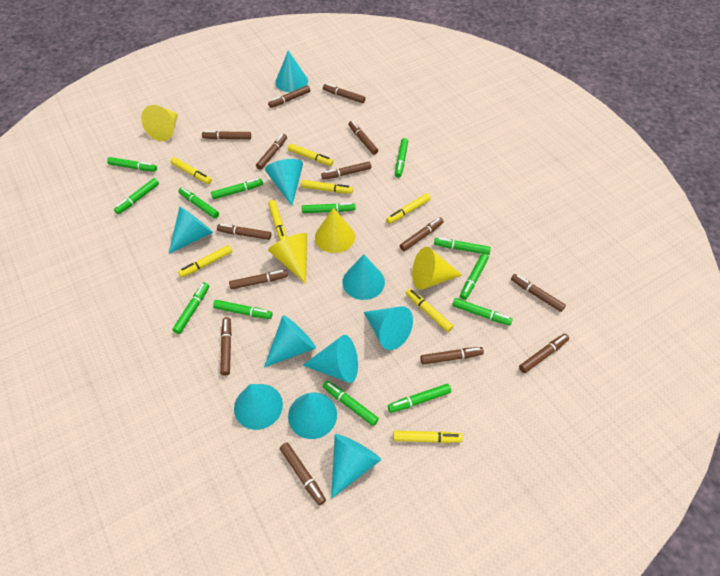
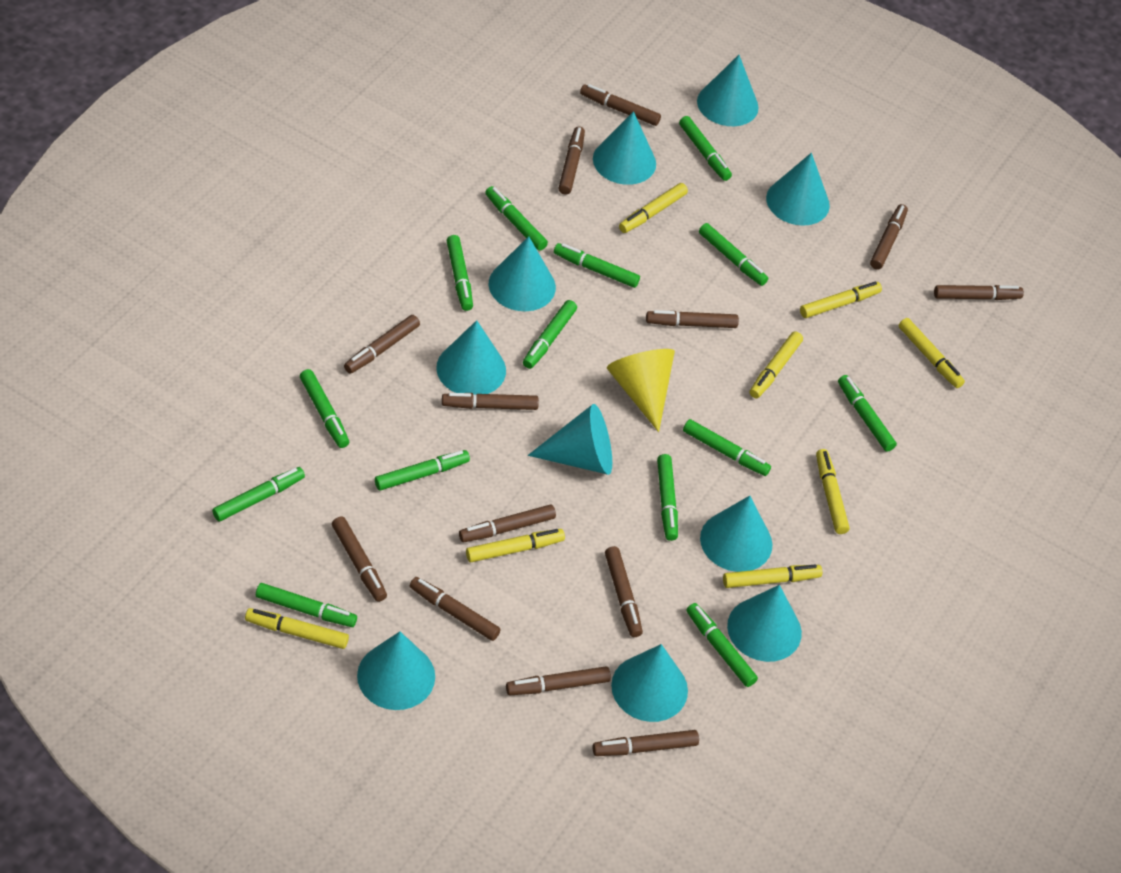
brown marker: 14 -> 13
green marker: 13 -> 14
yellow cone: 4 -> 1

